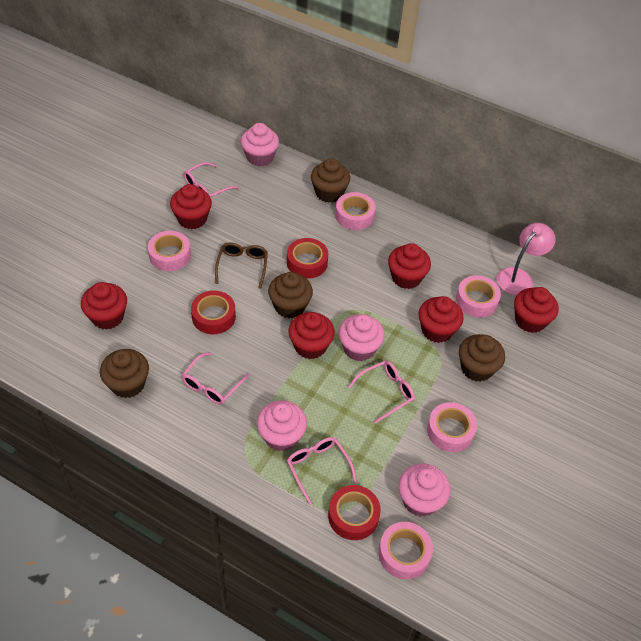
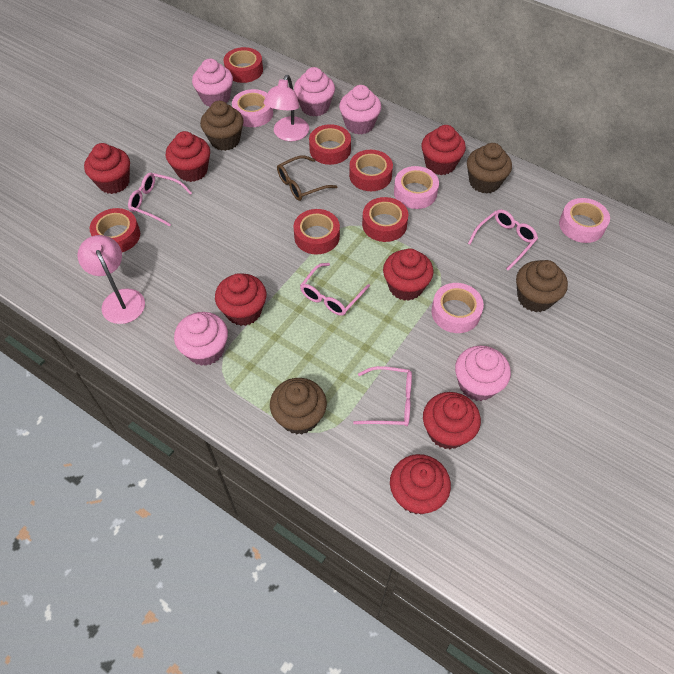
pink cupcake: 4 -> 5
pink lamp: 1 -> 2
pink tape: 5 -> 4
red cupcake: 6 -> 7
red tape: 3 -> 6

